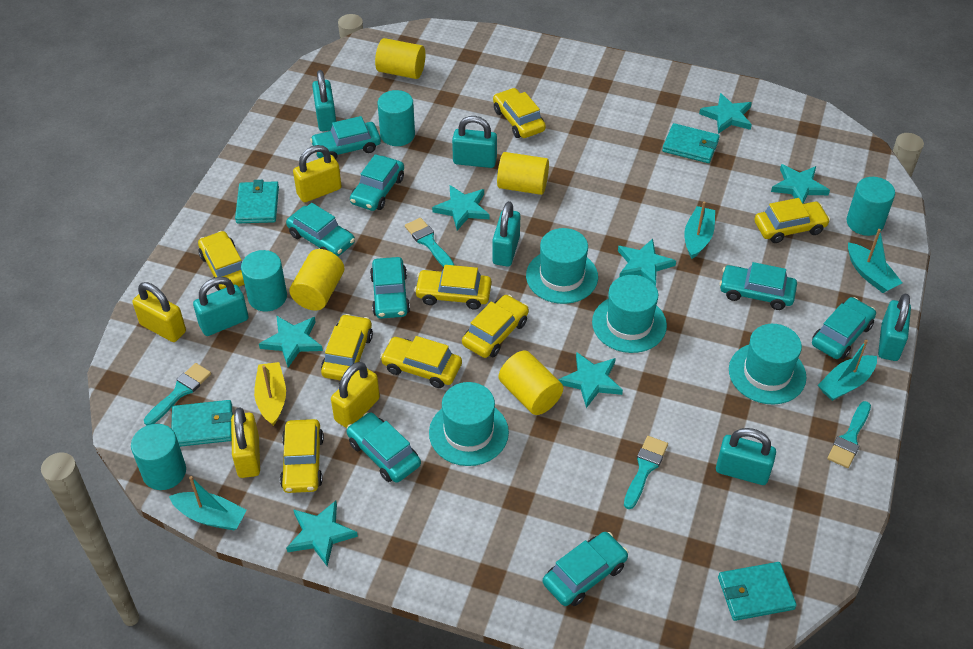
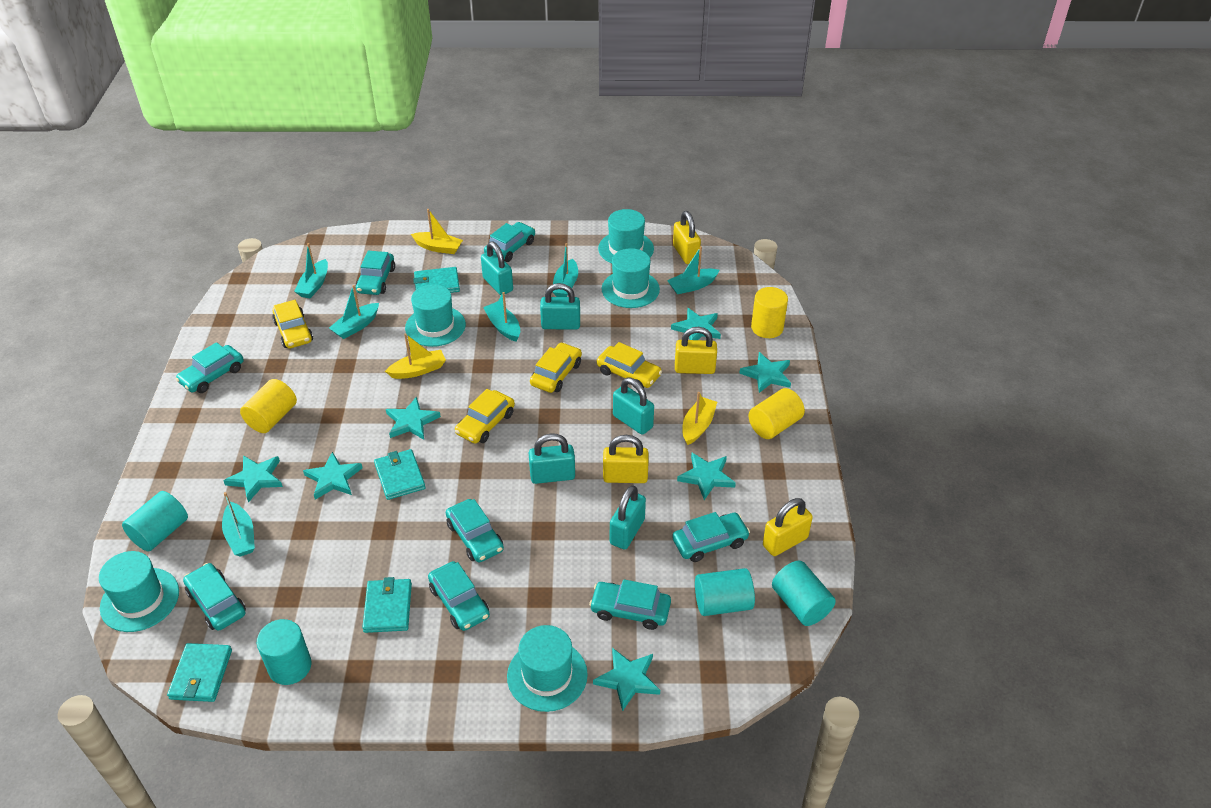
turquoise boat: 4 -> 6
turquoise brush: 4 -> 0
turquoise hat: 4 -> 5
turquoise padlock: 6 -> 5
yellow boat: 1 -> 3
yellow car: 8 -> 4
yellow cylinder: 4 -> 3

